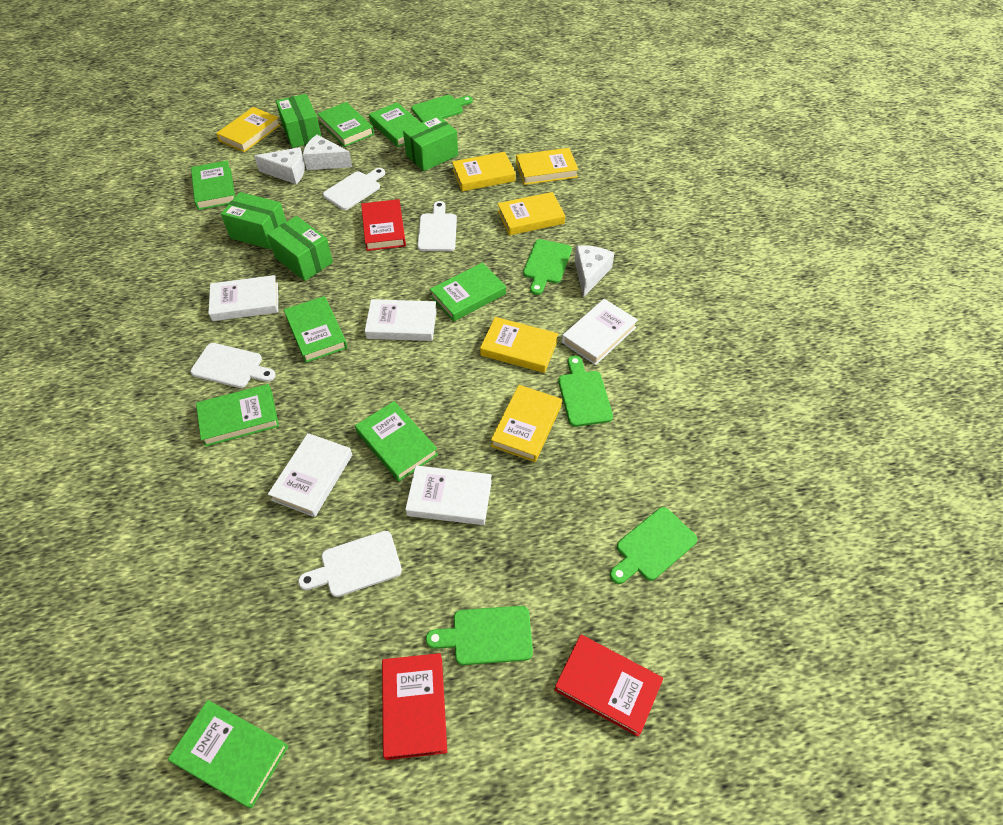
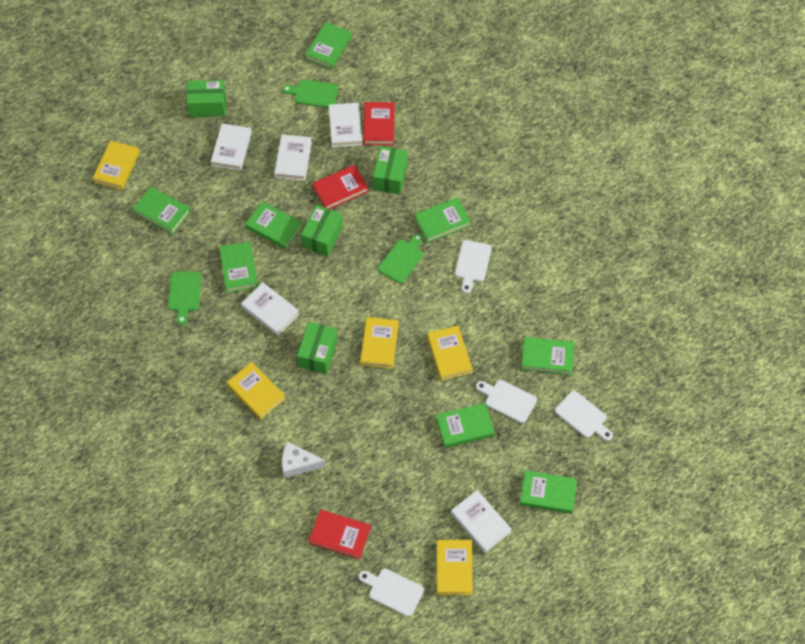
green cutting board: 5 -> 3
white cheese: 3 -> 1
yellow book: 6 -> 5

